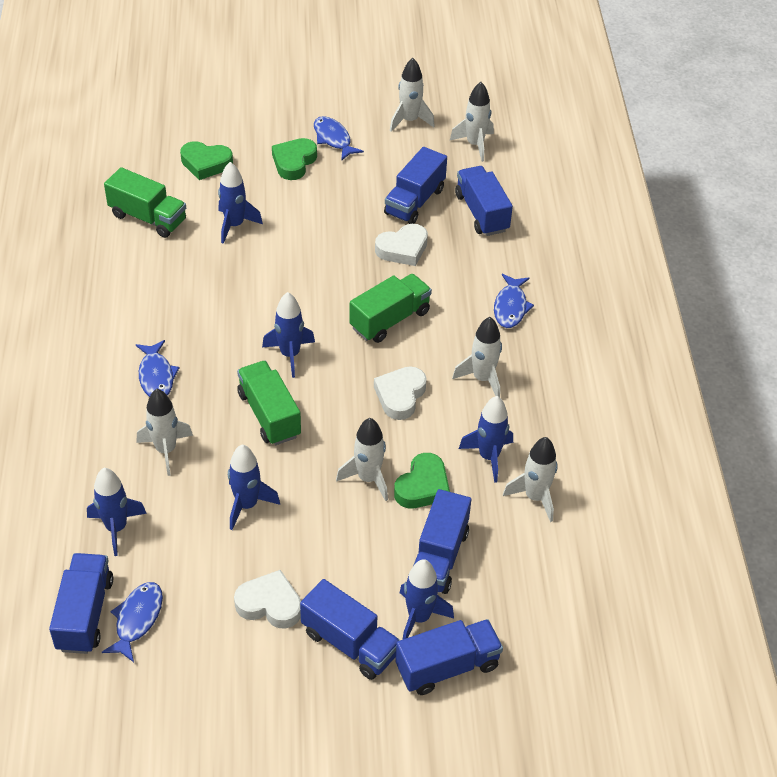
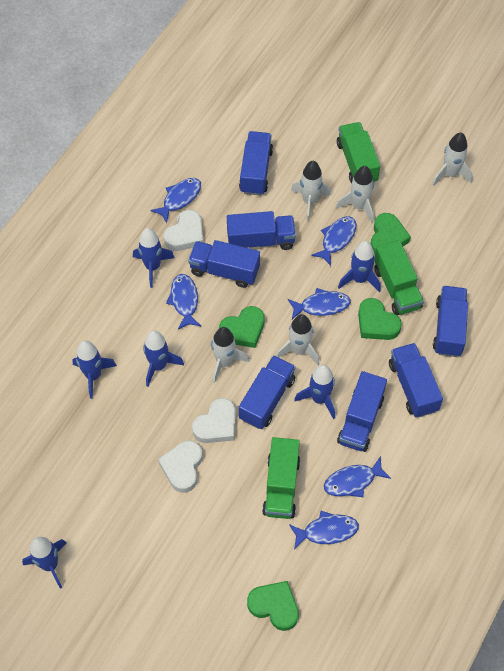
blue fish: 4 -> 6
blue truck: 6 -> 7
green heart: 3 -> 4
white rocket: 6 -> 5

